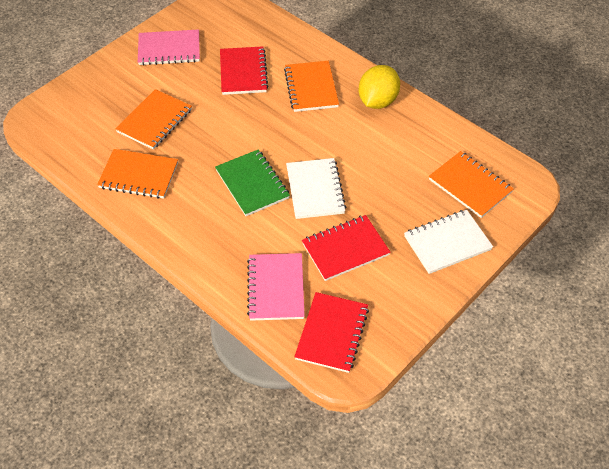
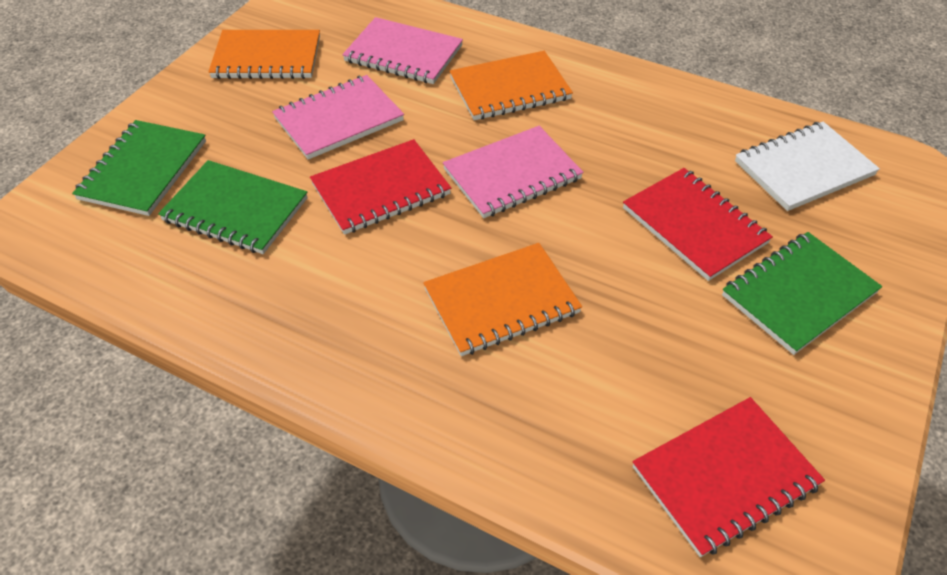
green notebook: 1 -> 3
orange notebook: 4 -> 3
pink notebook: 2 -> 3
white notebook: 2 -> 1
yellow lemon: 1 -> 0

